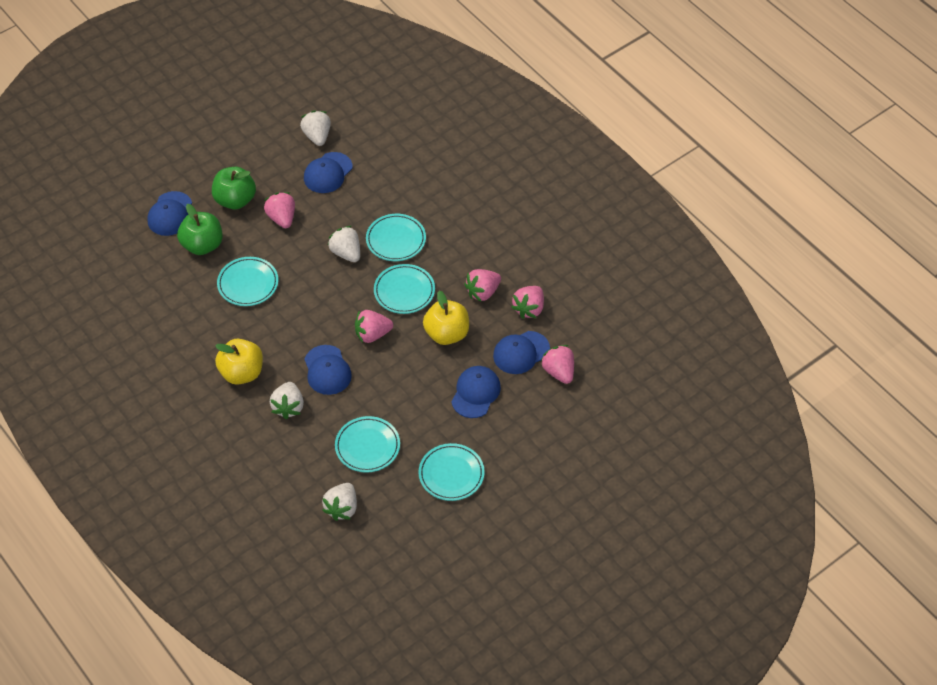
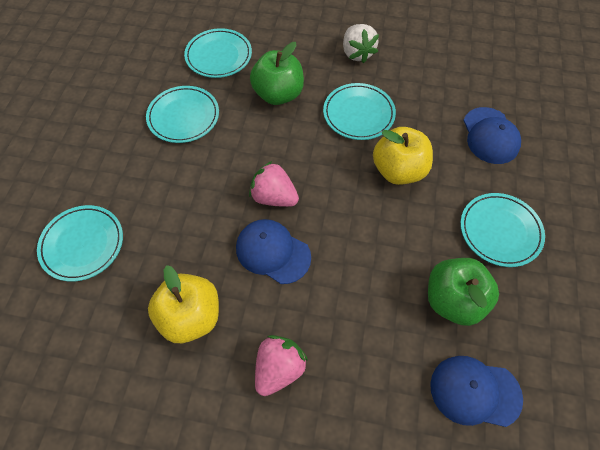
blue cap: 5 -> 3
pink strawberry: 5 -> 2
white strawberry: 4 -> 1

